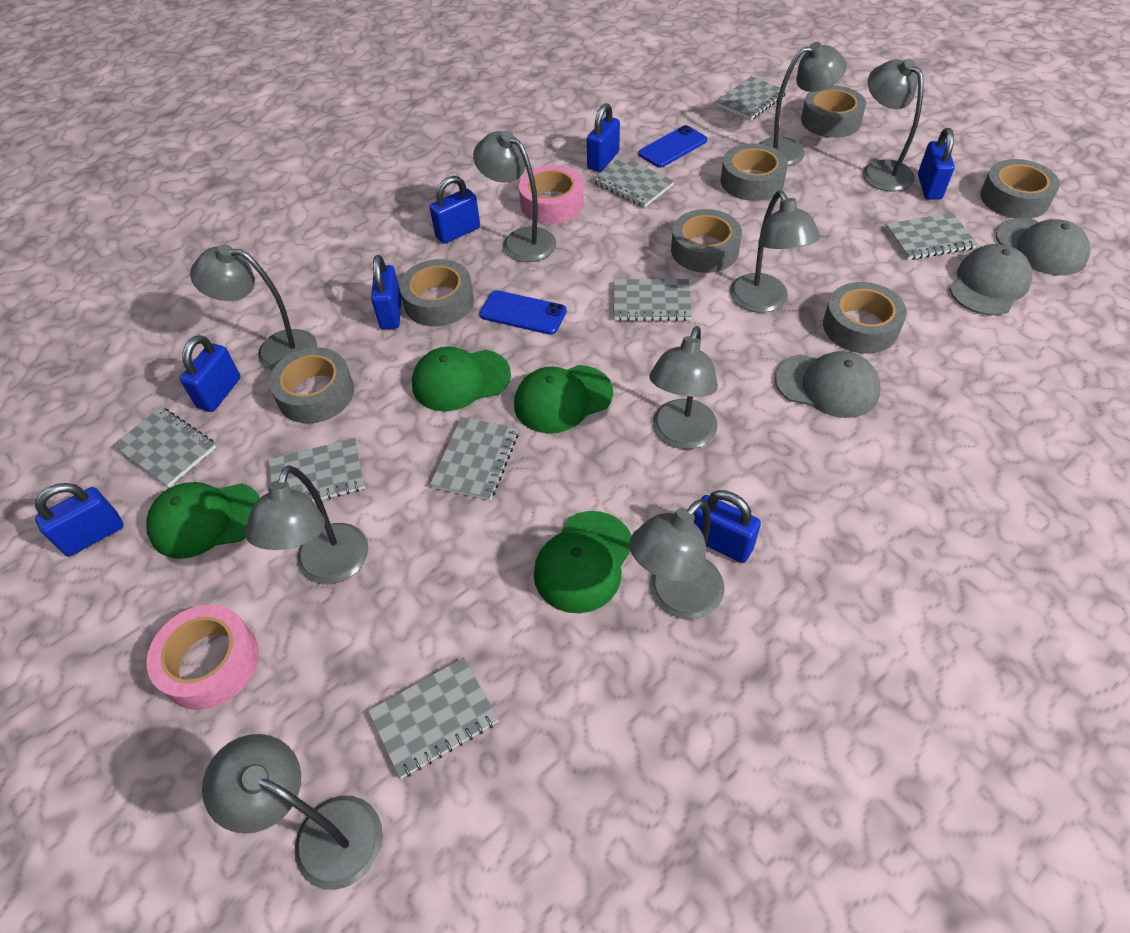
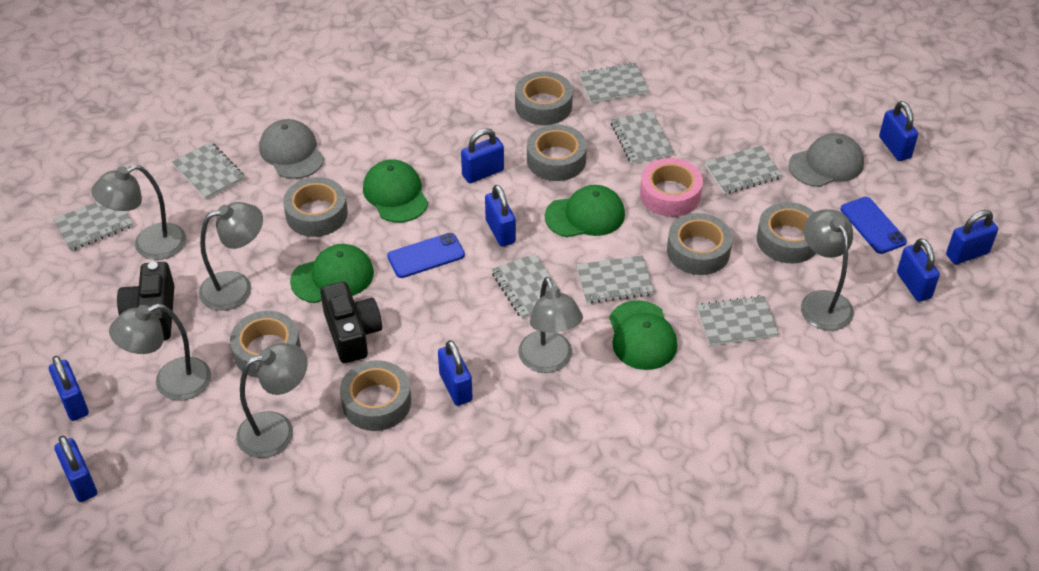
black camera: 0 -> 2
blue padlock: 7 -> 8
grey cap: 3 -> 2
grey lamp: 9 -> 6
pink tape: 2 -> 1

